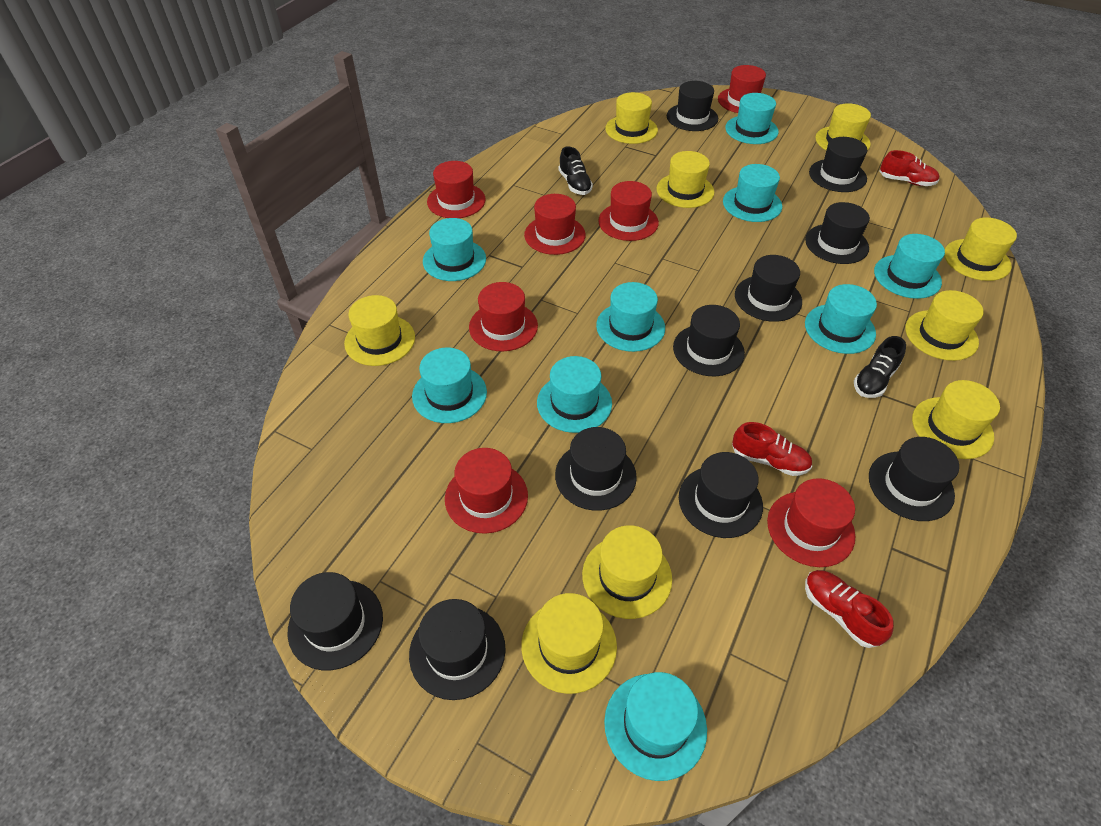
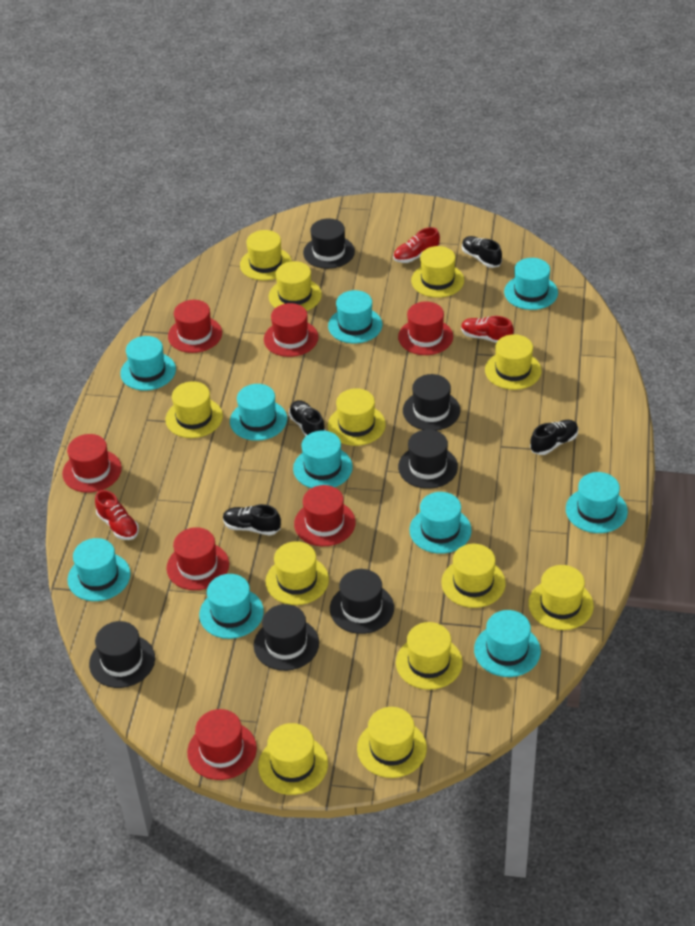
black hat: 10 -> 6
black shoe: 2 -> 4
turquoise hat: 9 -> 10
yellow hat: 9 -> 12

